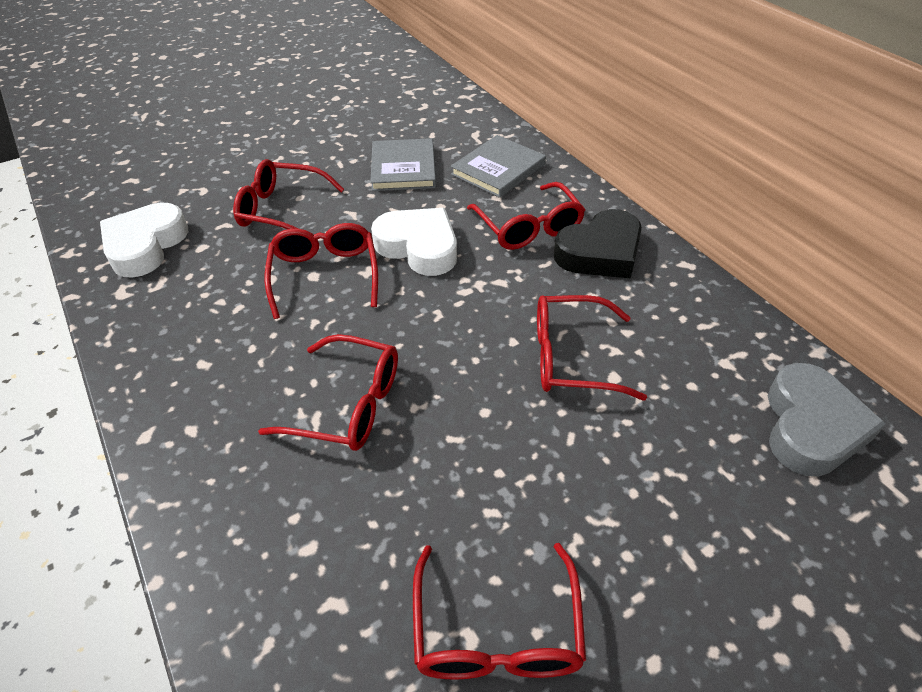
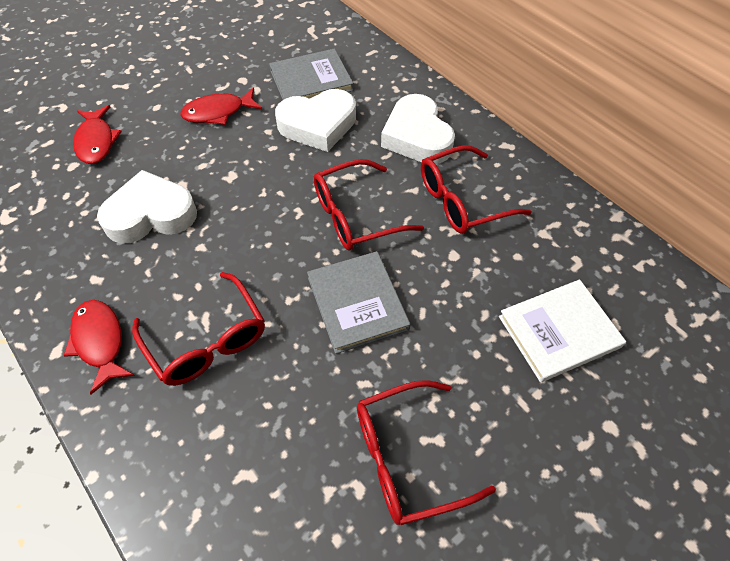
black heart: 1 -> 0
grey heart: 1 -> 0
red fish: 0 -> 3
red glasses: 6 -> 4
white book: 0 -> 1
white heart: 2 -> 3

